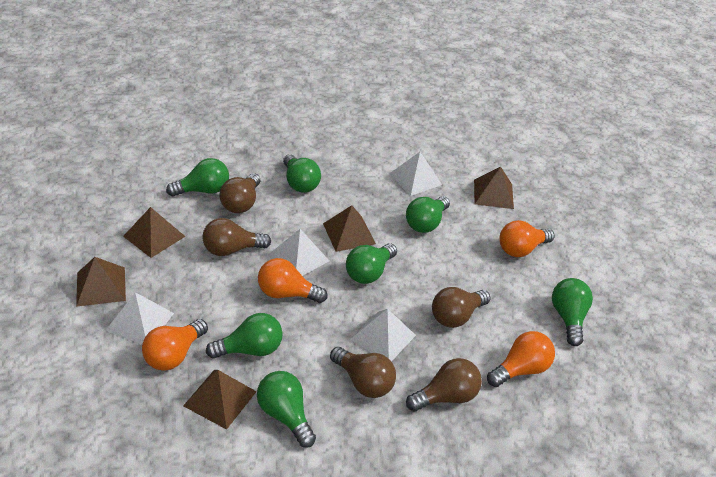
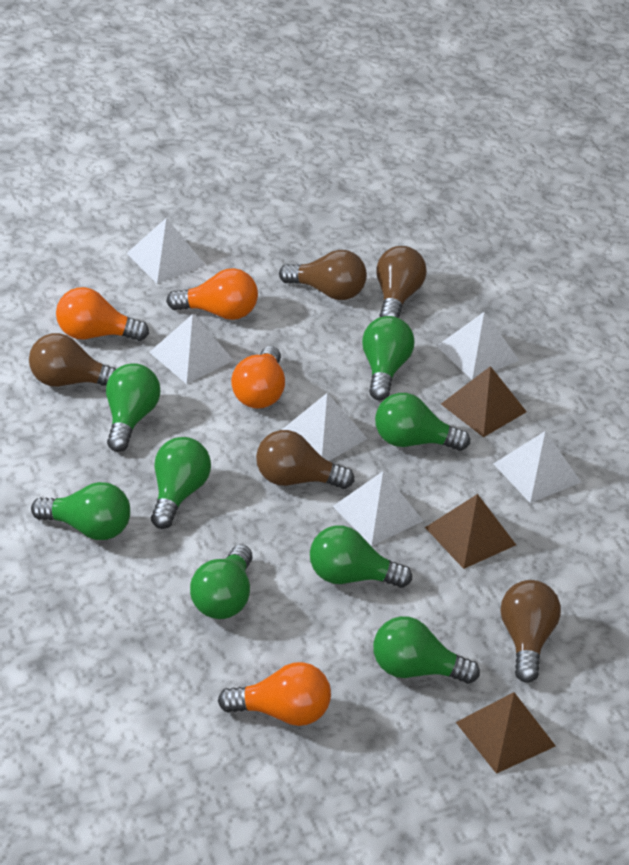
brown pyramid: 5 -> 3
green light bulb: 7 -> 8
white pyramid: 4 -> 6

